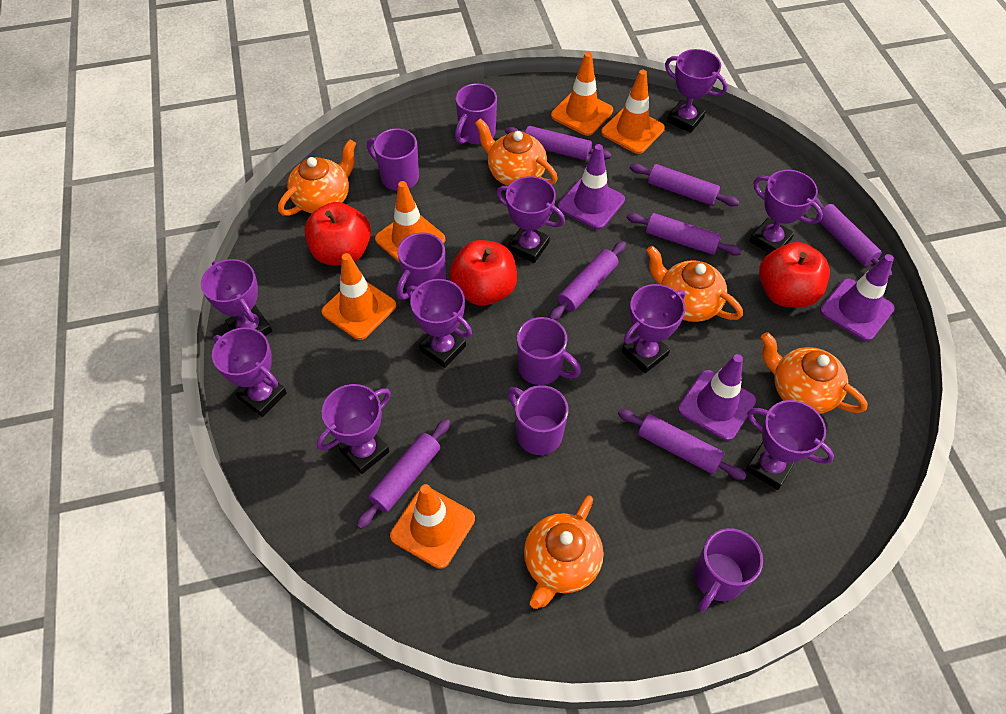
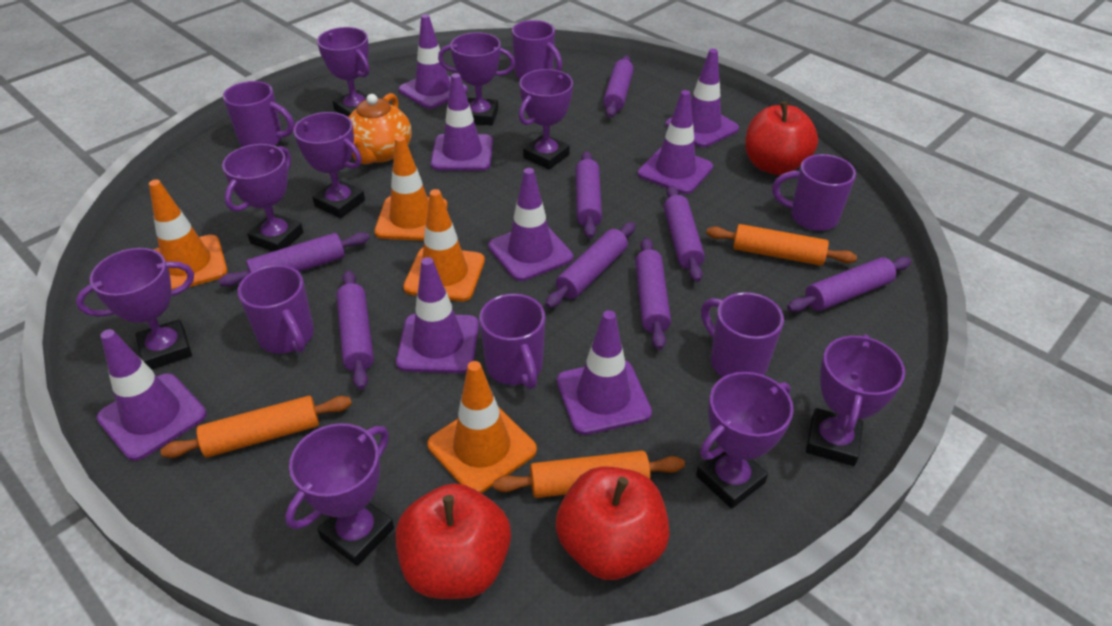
orange rolling pin: 0 -> 3
orange teapot: 5 -> 1
orange traffic cone: 5 -> 4
purple rolling pin: 7 -> 8
purple traffic cone: 3 -> 8

